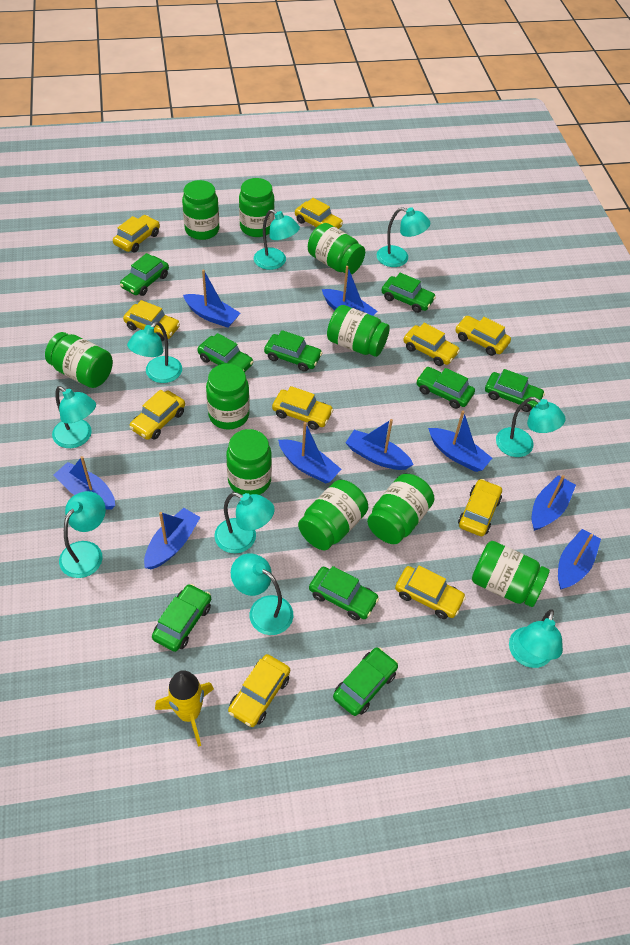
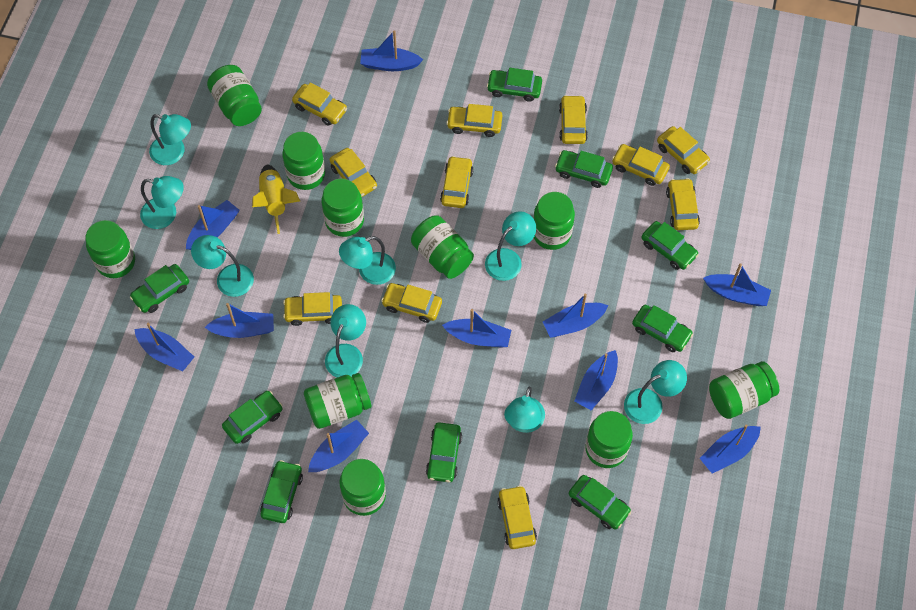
blue boat: 9 -> 10
turquoise lamp: 9 -> 8
yellow car: 10 -> 11

